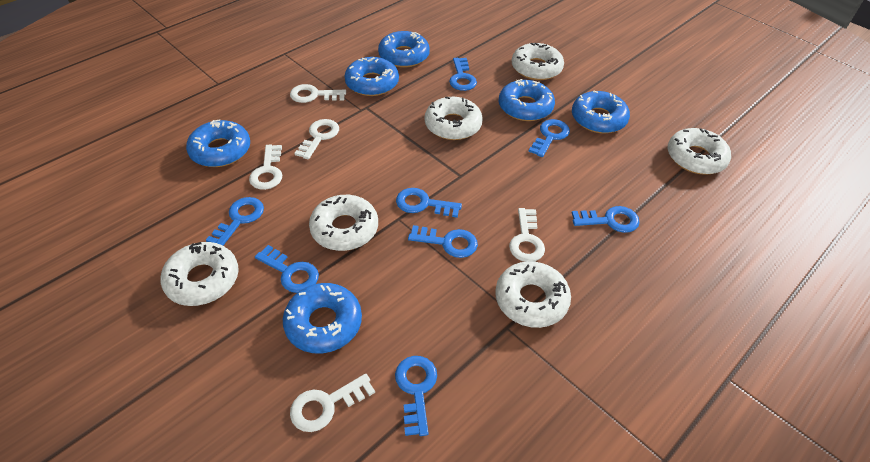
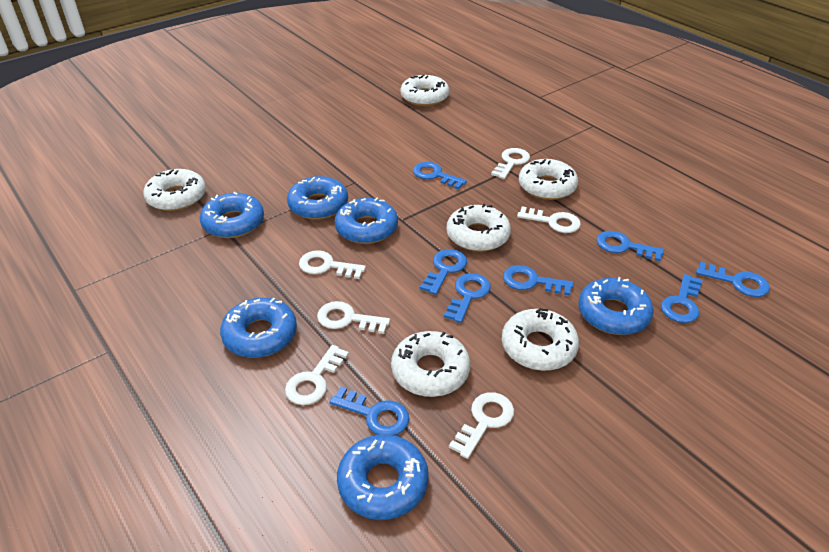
white key: 5 -> 6

